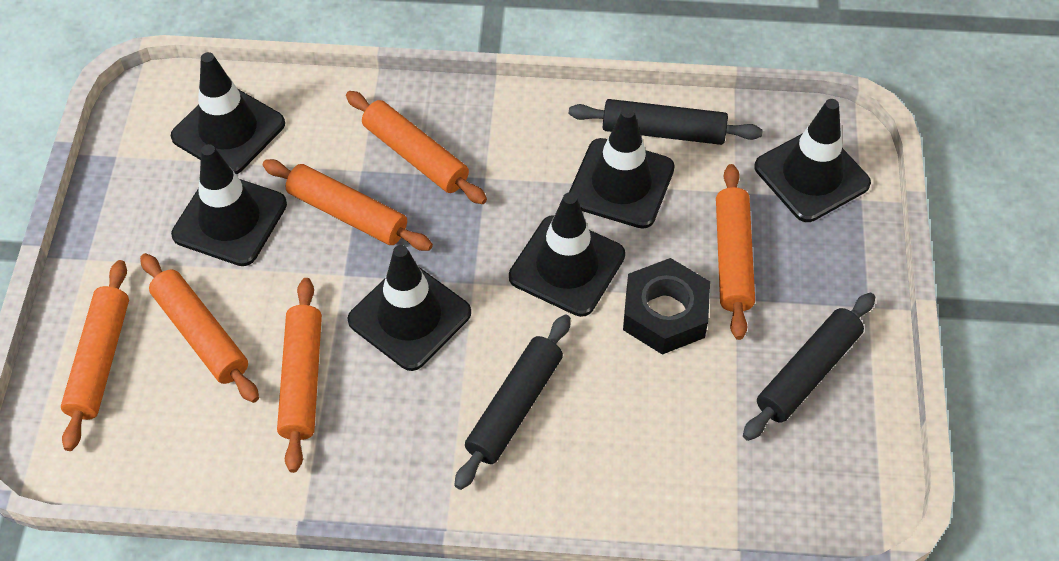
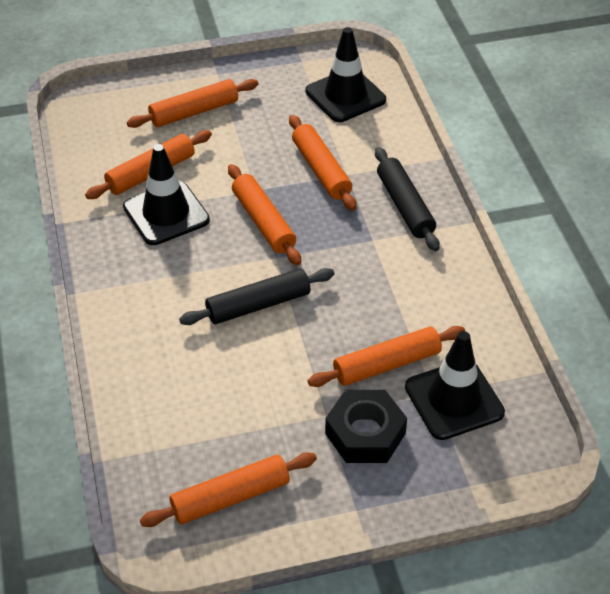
black rolling pin: 3 -> 2
black traffic cone: 6 -> 3

